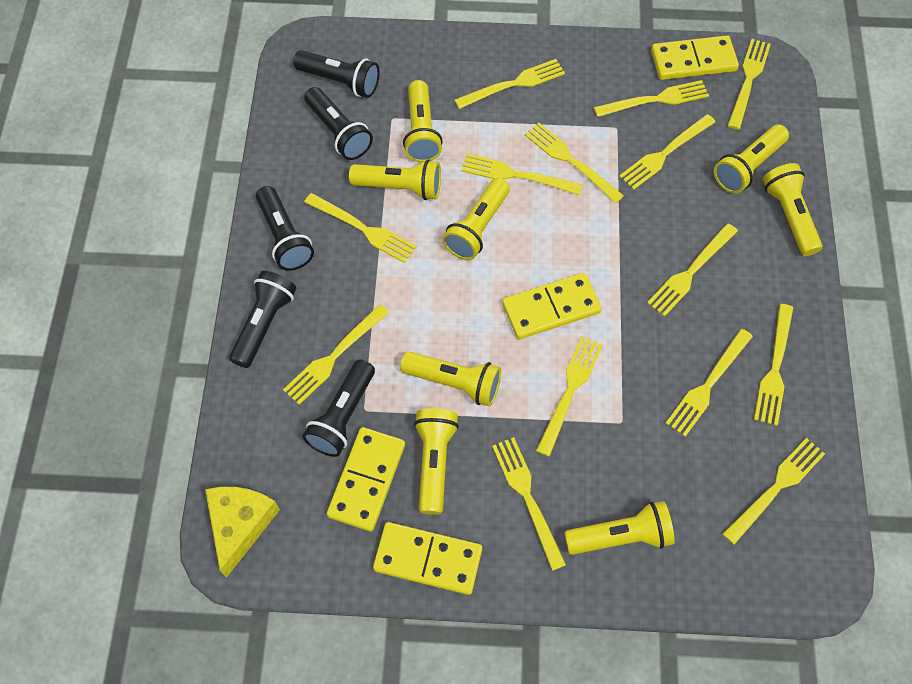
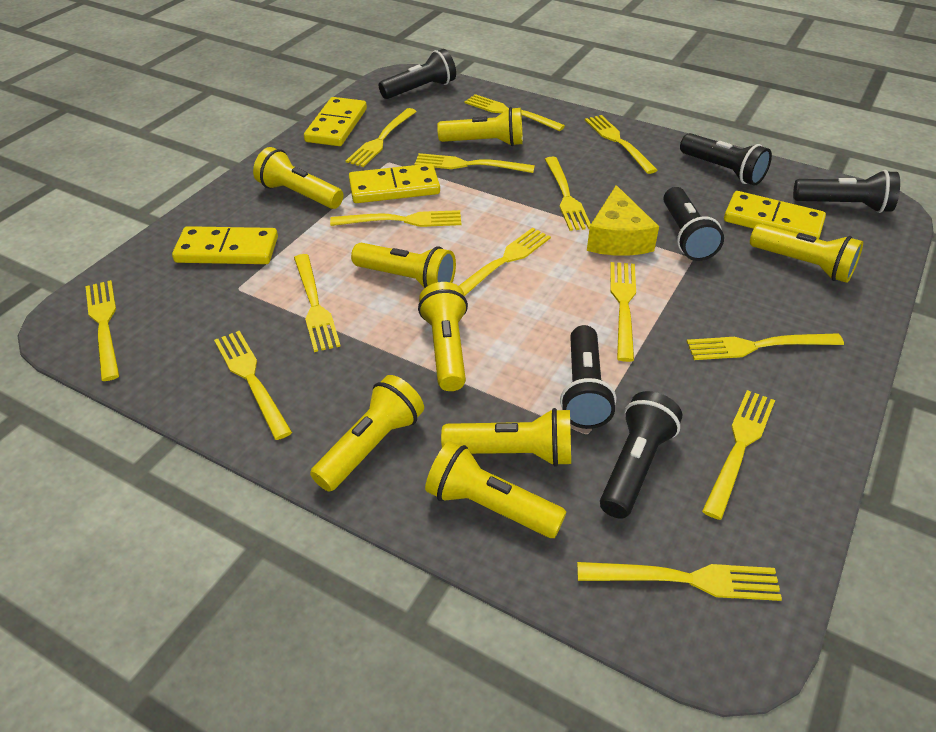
black flashlight: 5 -> 6

